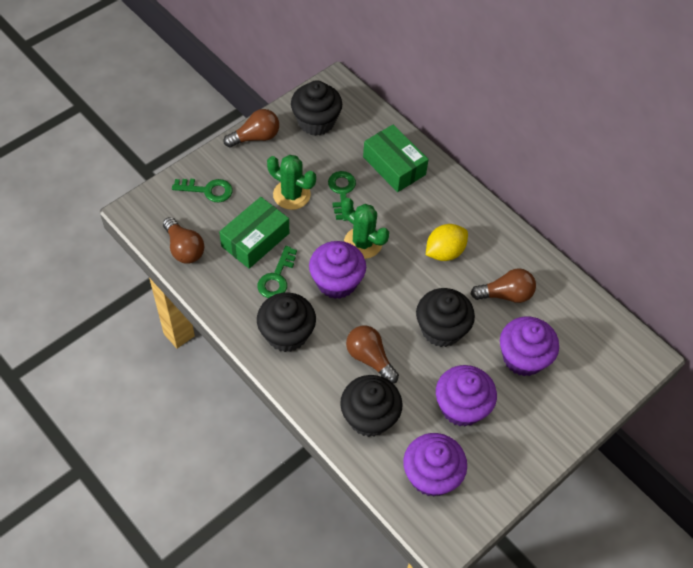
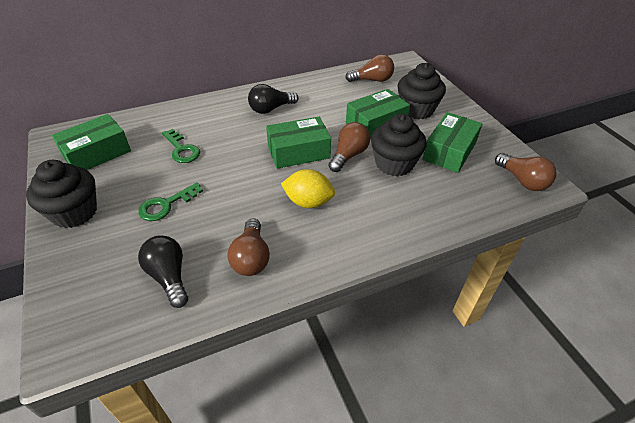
black cupcake: 4 -> 3
black light bulb: 0 -> 2
green box: 2 -> 4
green cactus: 2 -> 0
green key: 3 -> 2
purple cupcake: 4 -> 0

